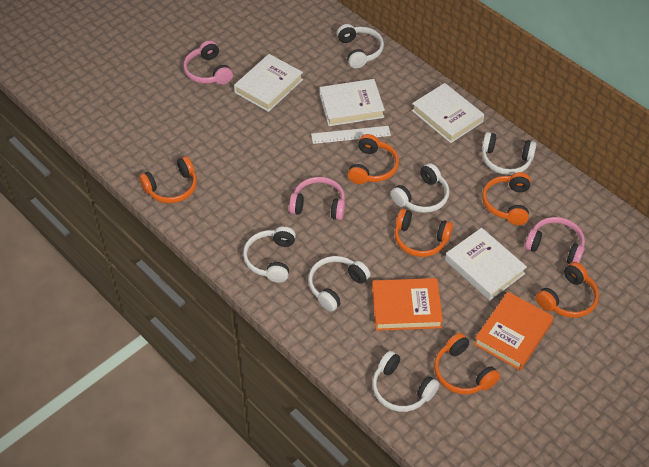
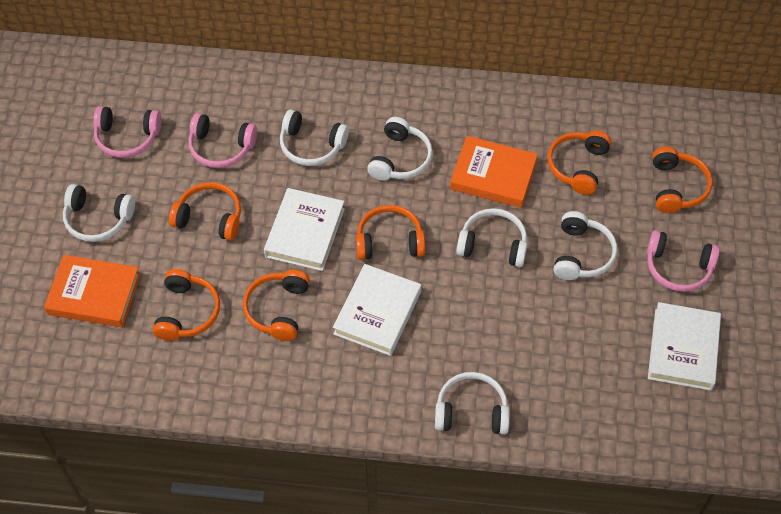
white book: 4 -> 3
white ruler: 1 -> 0

